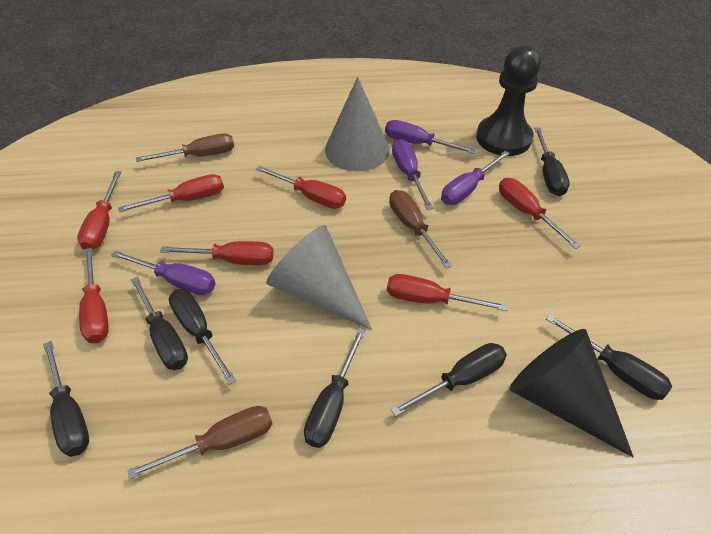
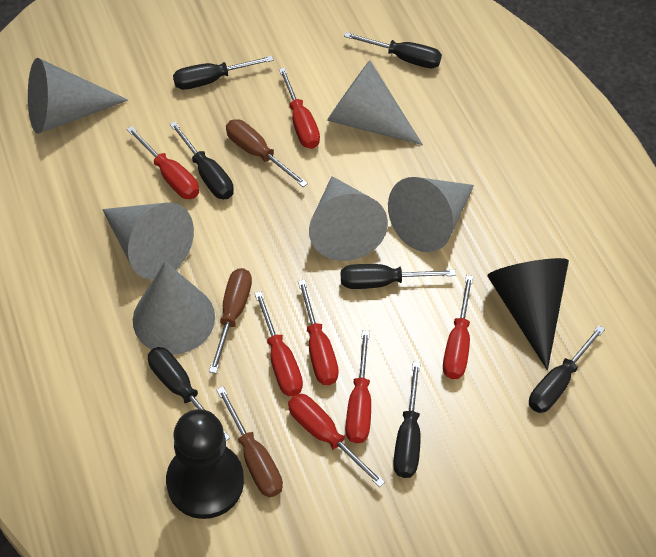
grey cone: 2 -> 6
purple screwdriver: 4 -> 0

